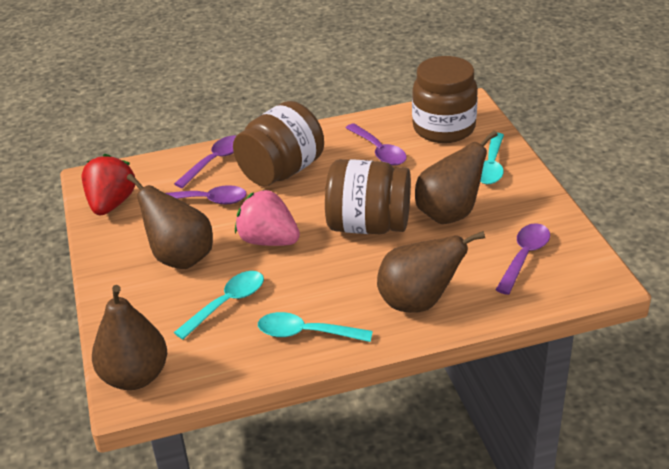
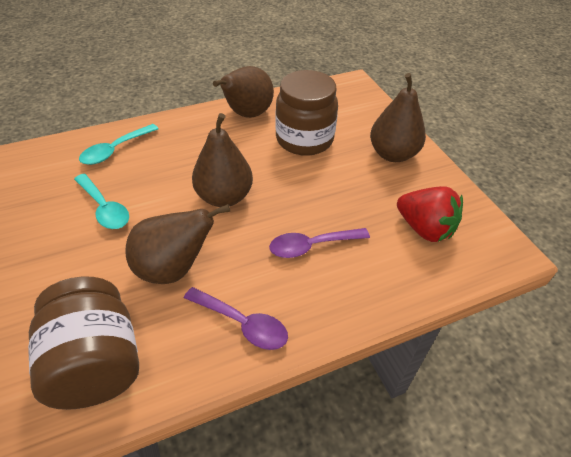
brown jar: 3 -> 2
pink strawberry: 1 -> 0
purple spoon: 4 -> 2
turquoise spoon: 3 -> 2

